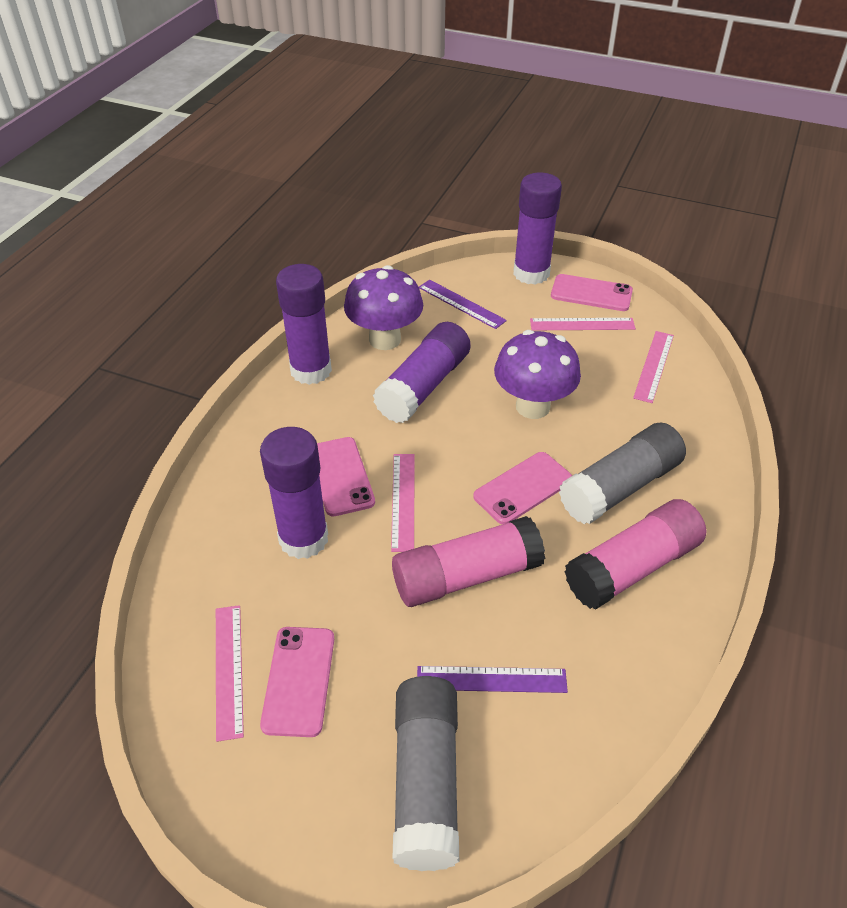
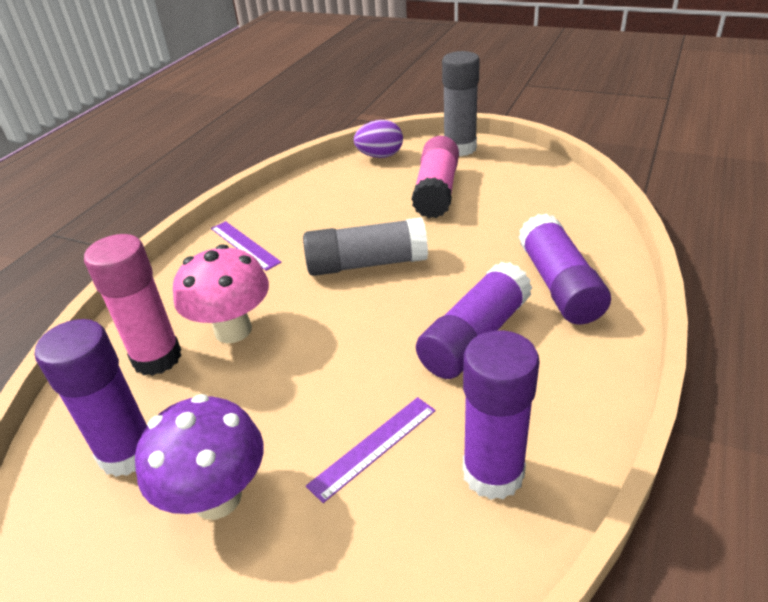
pink mushroom: 0 -> 1
pink phone: 4 -> 0
pink ruler: 4 -> 0
purple egg: 0 -> 1
purple mushroom: 2 -> 1

